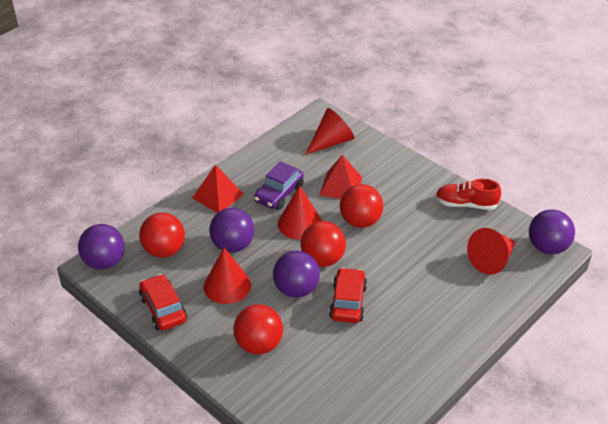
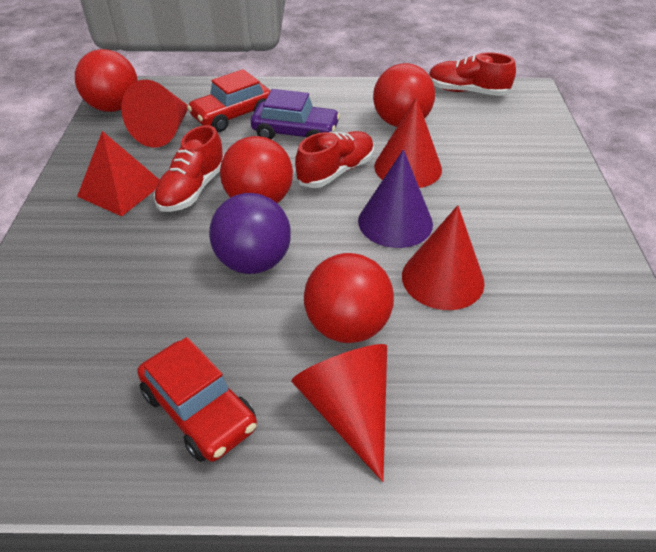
purple ball: 4 -> 1
purple cone: 0 -> 1
red pyramid: 2 -> 1
red shoe: 1 -> 3

